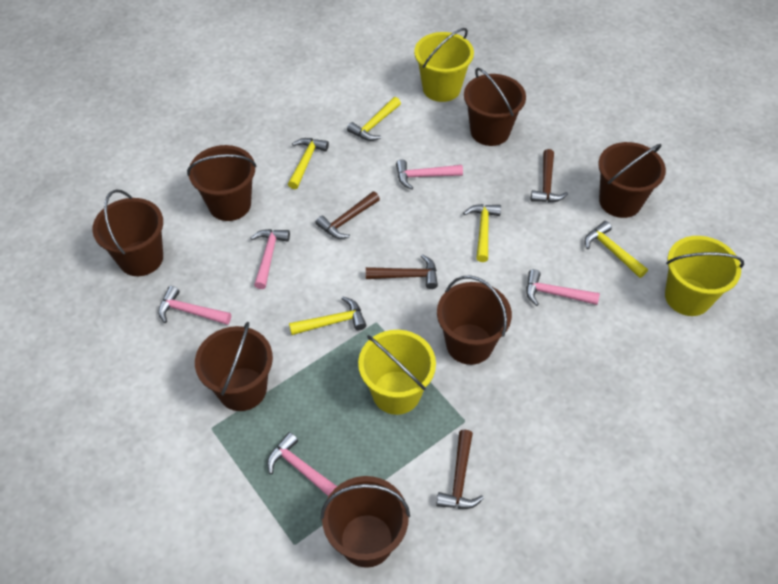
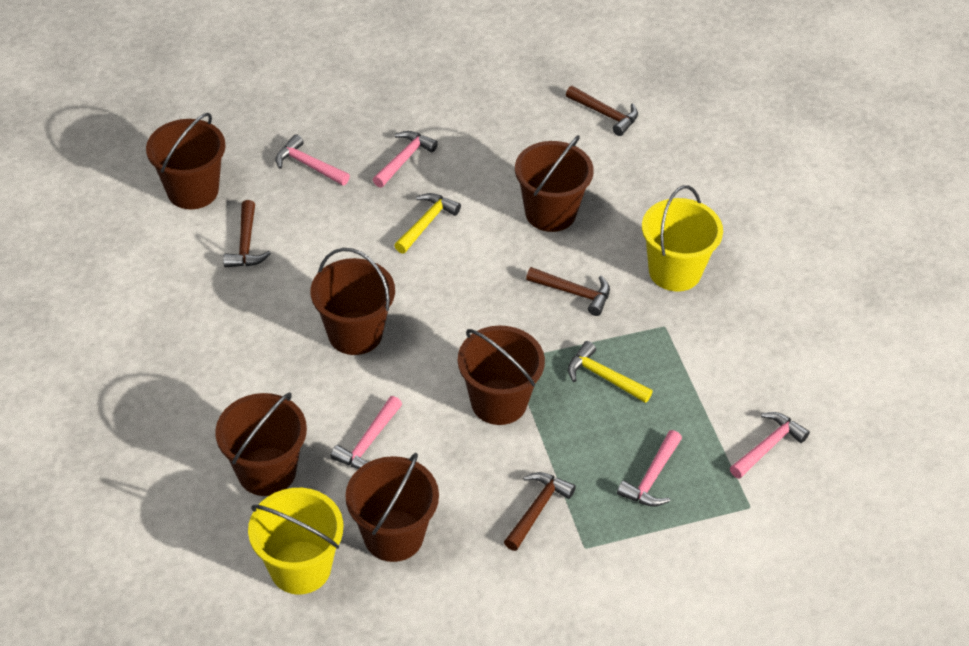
brown bucket: 7 -> 6
yellow bucket: 3 -> 2
yellow hammer: 5 -> 2

